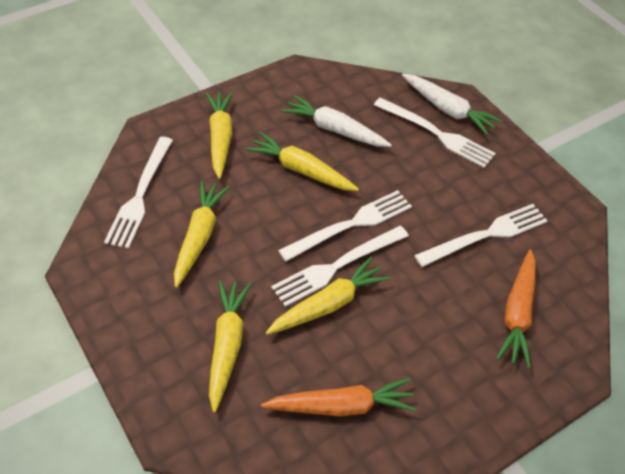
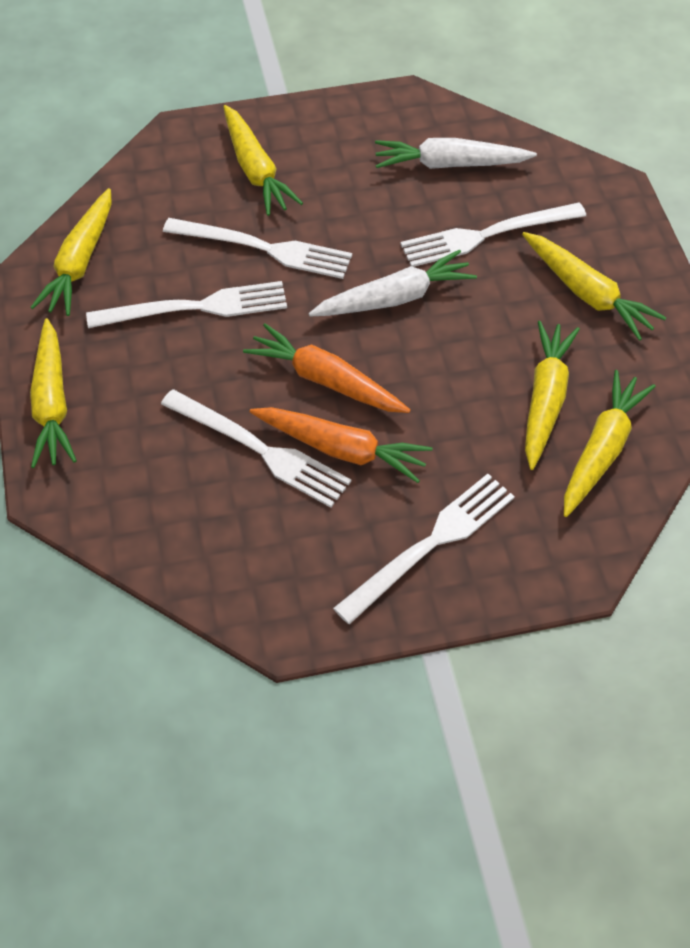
yellow carrot: 5 -> 6

